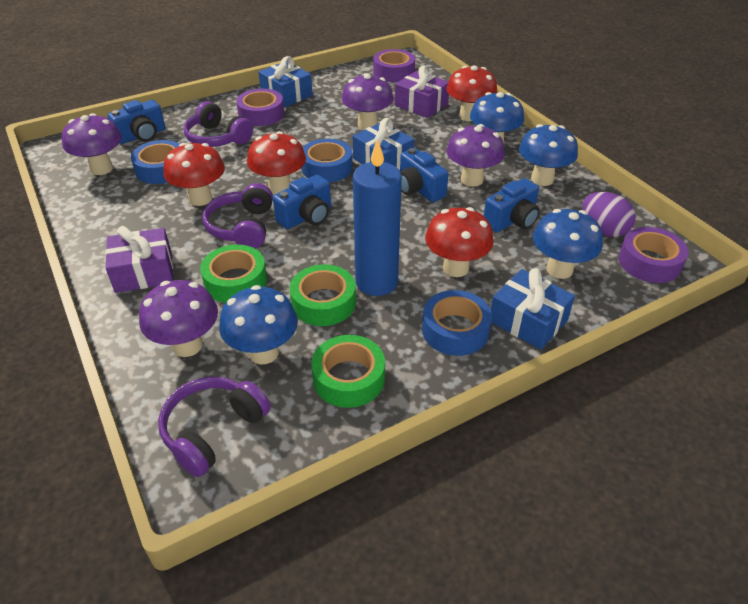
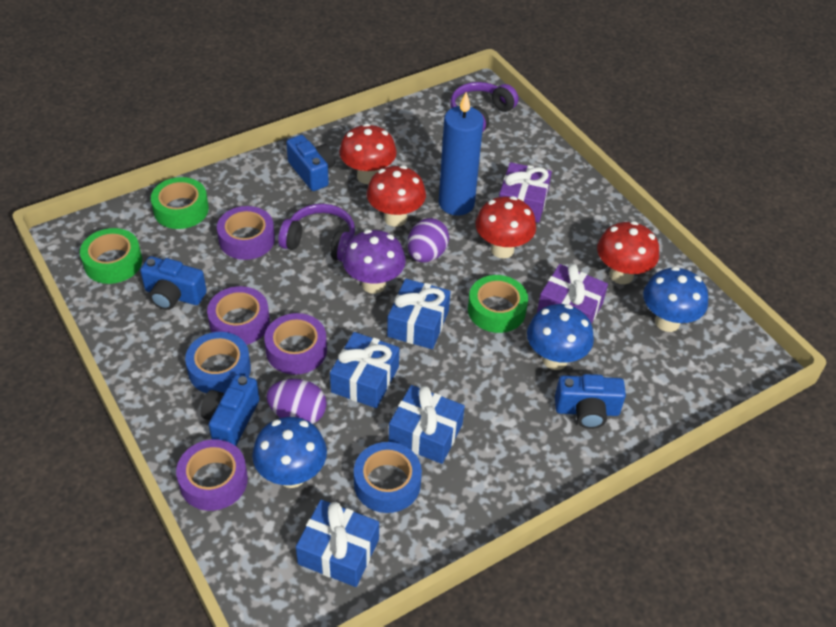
blue gift: 3 -> 4
blue mushroom: 4 -> 3
blue tape: 3 -> 2
purple egg: 1 -> 2
purple headphones: 3 -> 2
purple mushroom: 4 -> 1
purple tape: 3 -> 4

